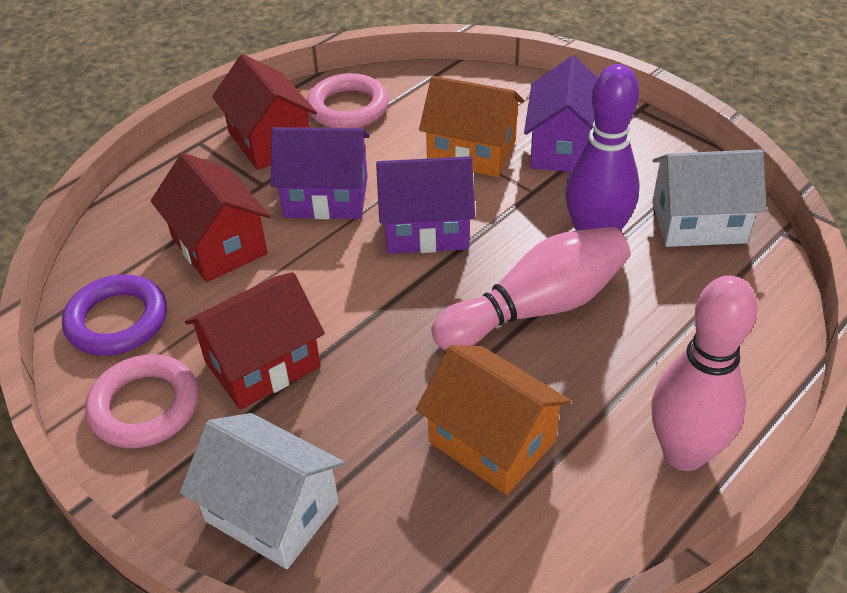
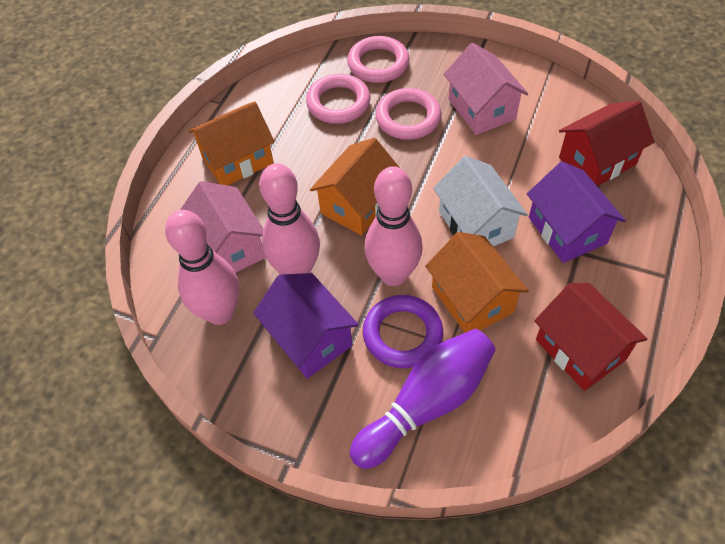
orange house: 2 -> 3
pink bowling pin: 2 -> 3
pink house: 0 -> 2
pink ring: 2 -> 3
purple house: 3 -> 2
red house: 3 -> 2
white house: 2 -> 1

